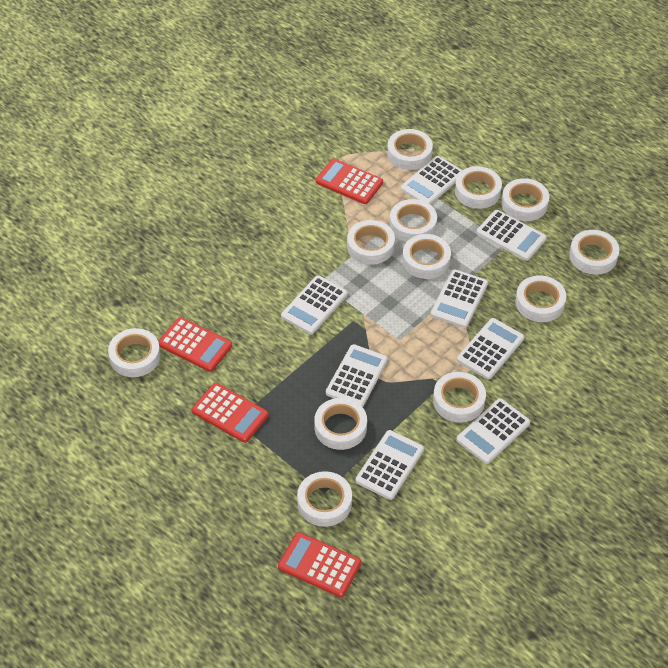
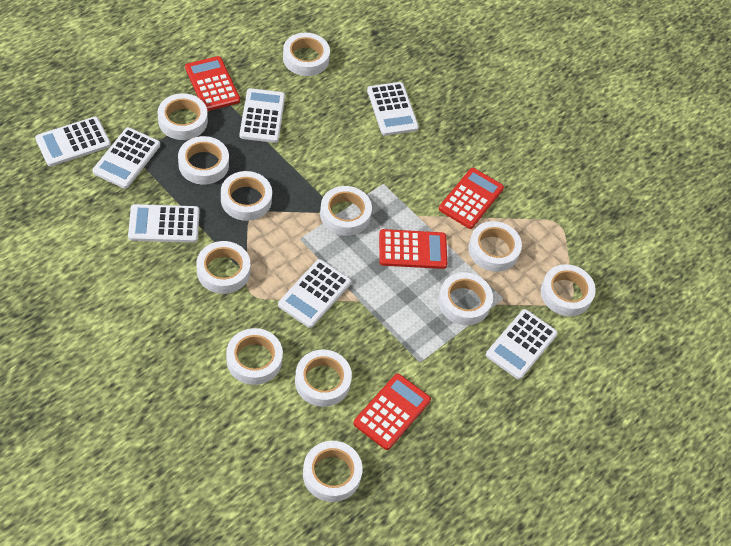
white calculator: 8 -> 7

